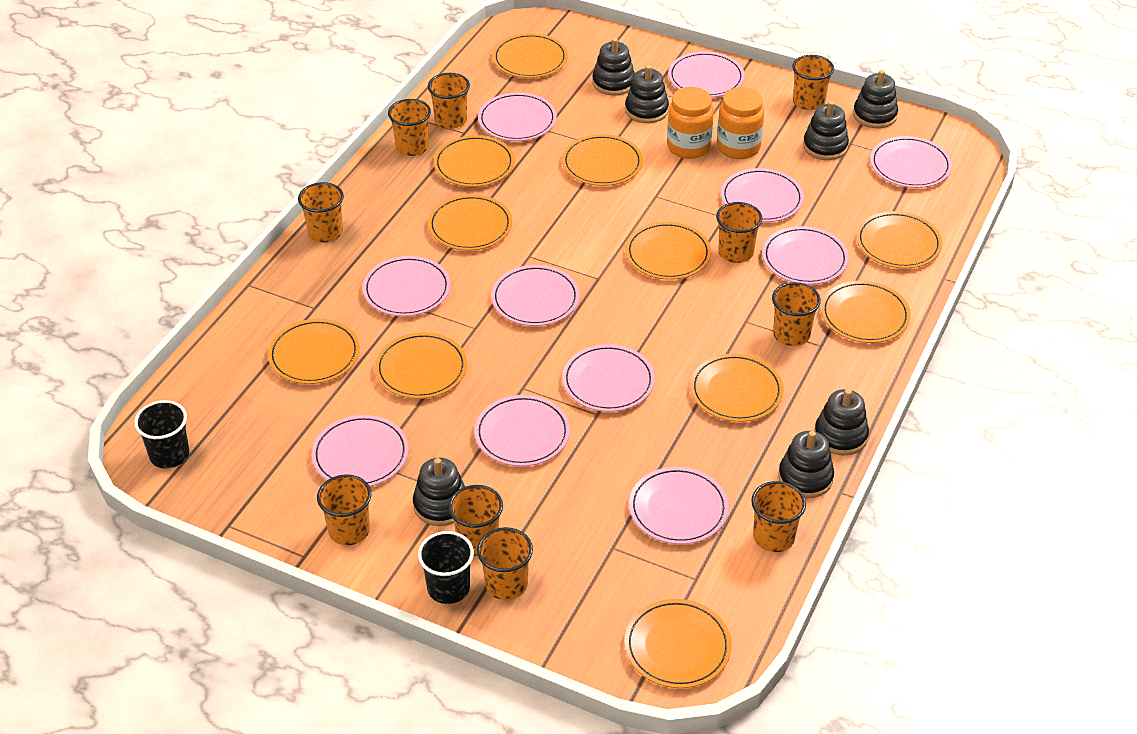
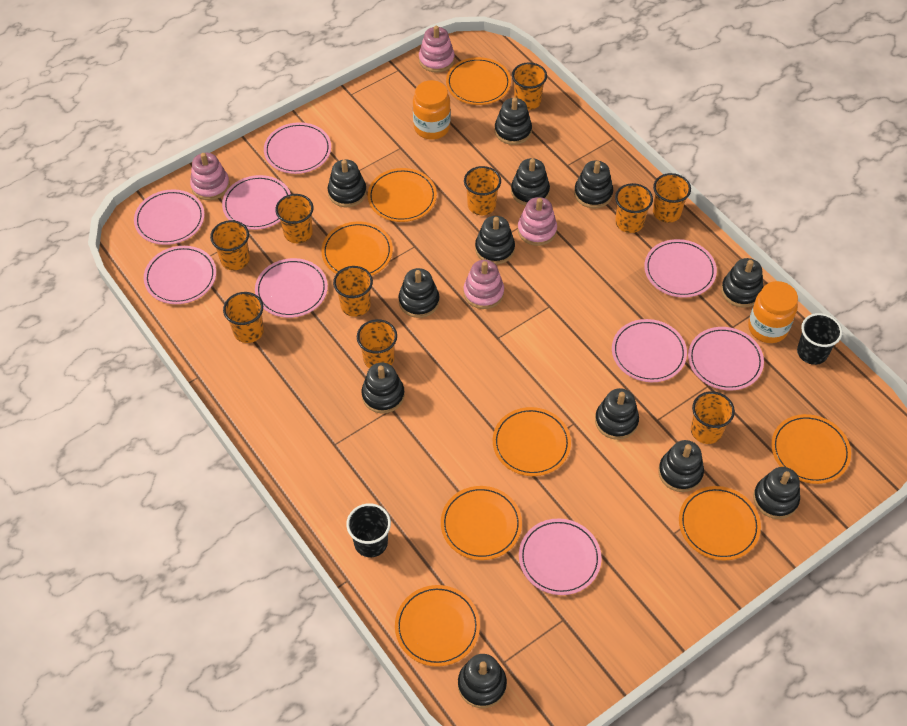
black stacking toy: 7 -> 12
orange plate: 11 -> 8
pink plate: 11 -> 9
pink stacking toy: 0 -> 4

